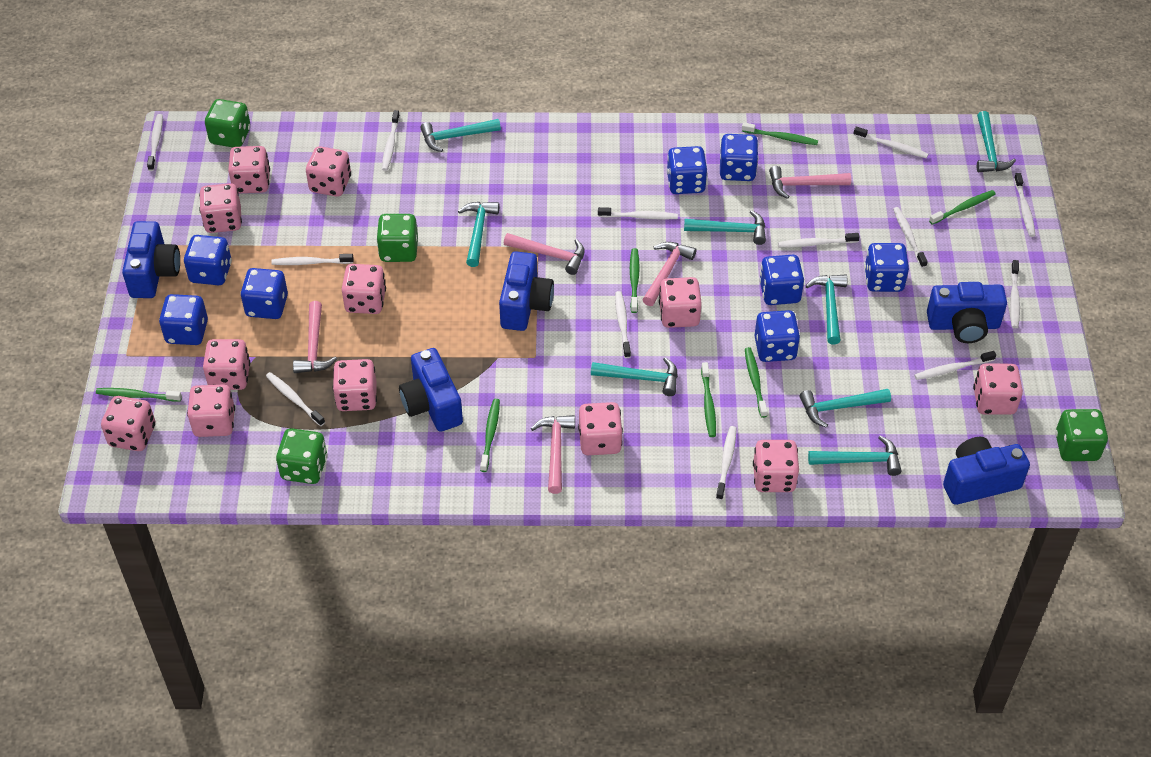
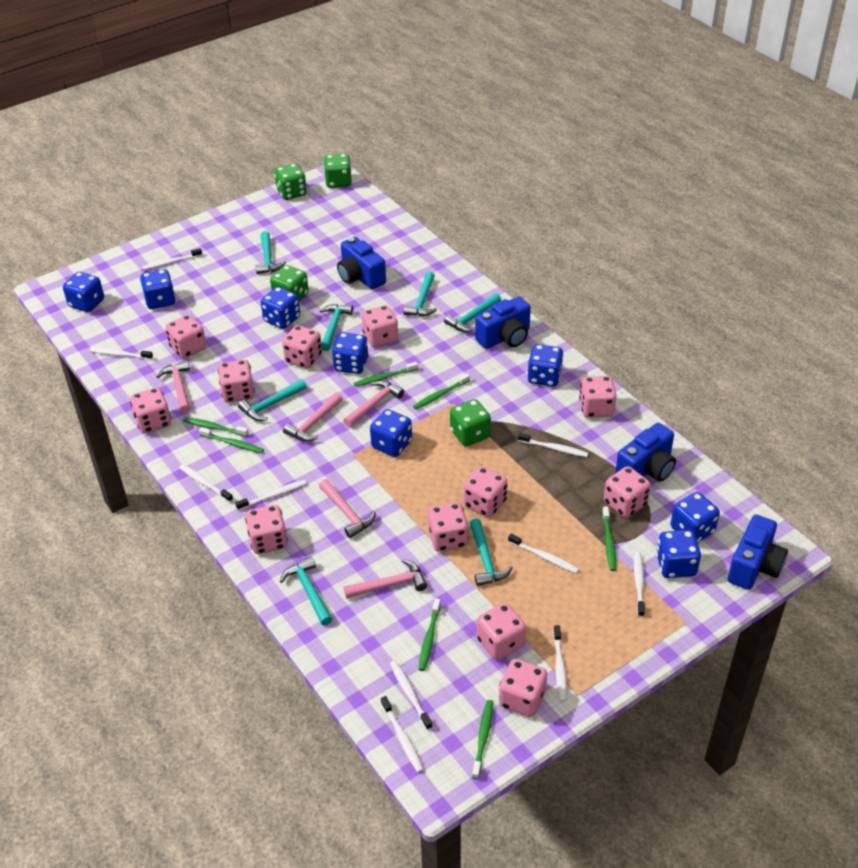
blue camera: 5 -> 4
turquoise hammer: 8 -> 7
white toothbrush: 13 -> 10

